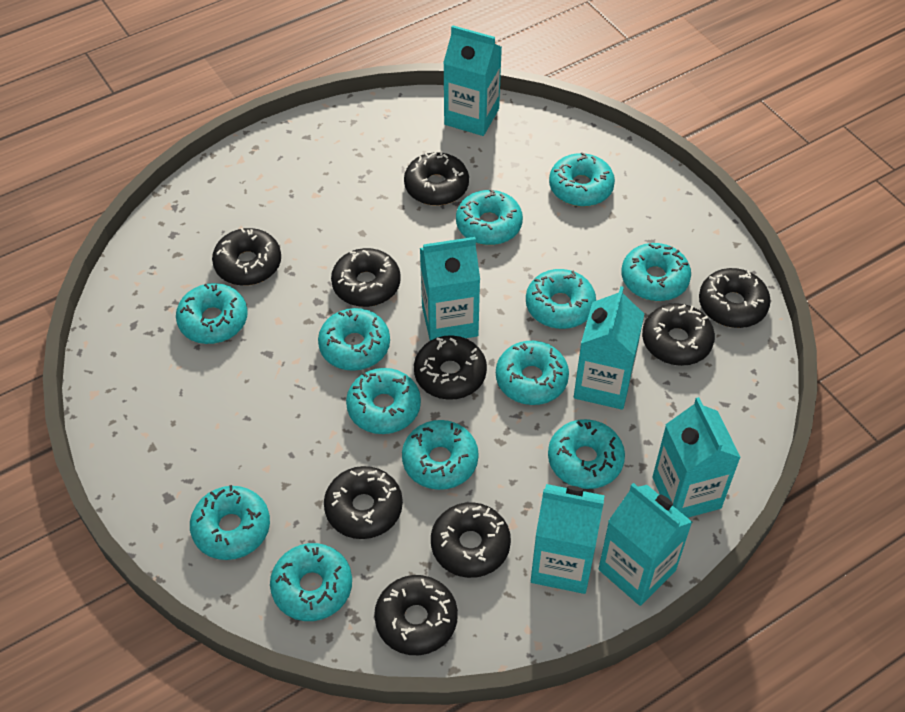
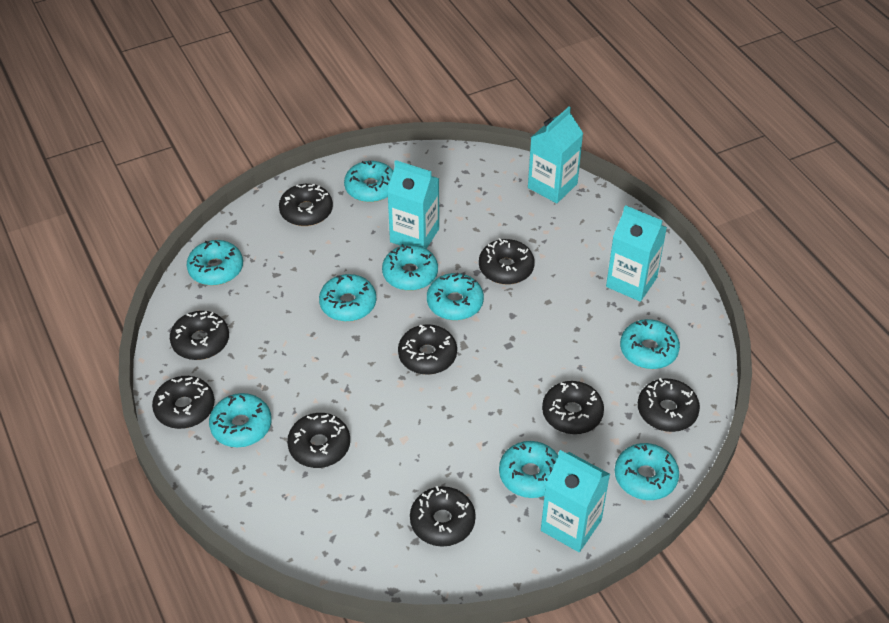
turquoise carton: 6 -> 4
turquoise donut: 12 -> 9

